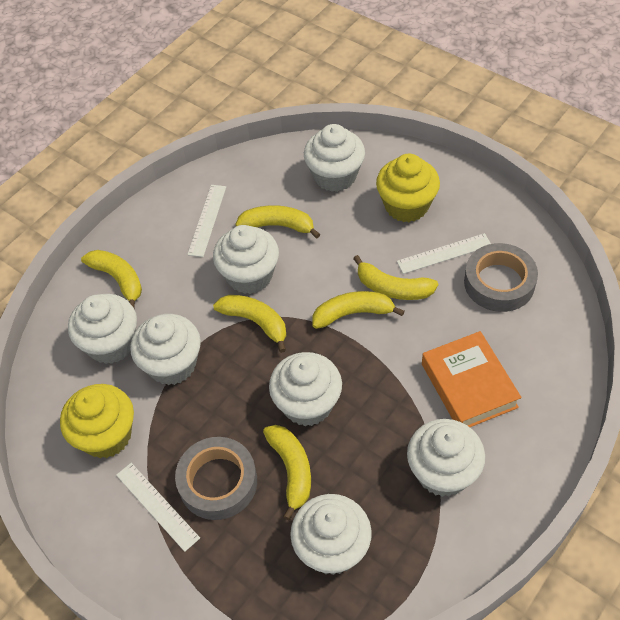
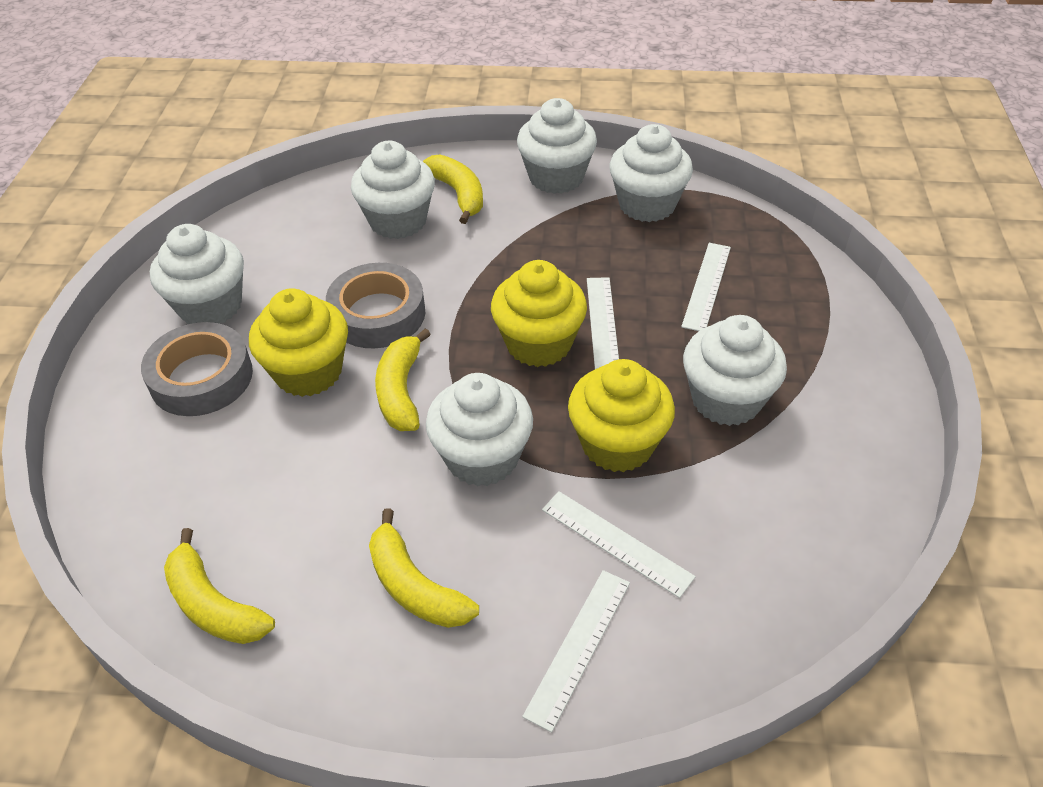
orange book: 1 -> 0
white cupcake: 7 -> 6
white ruler: 3 -> 4
yellow banana: 6 -> 4
yellow cupcake: 2 -> 3

